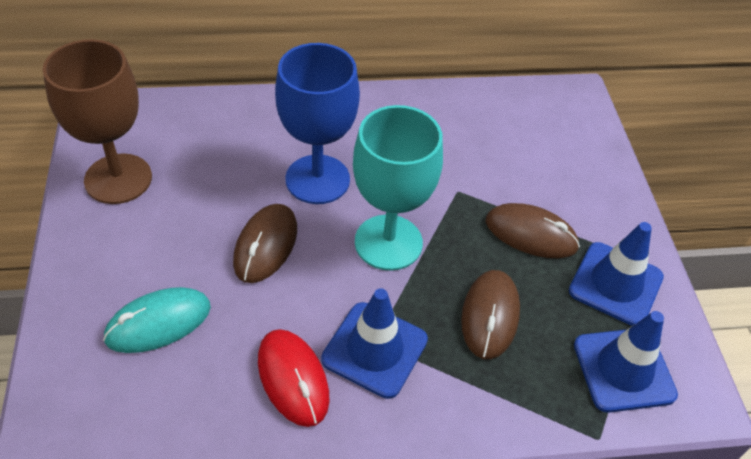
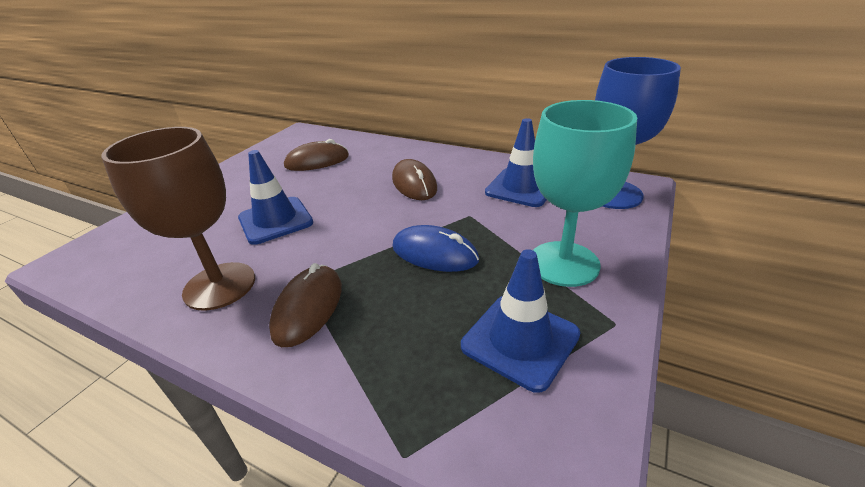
blue mouse: 0 -> 1
red mouse: 1 -> 0
turquoise mouse: 1 -> 0

